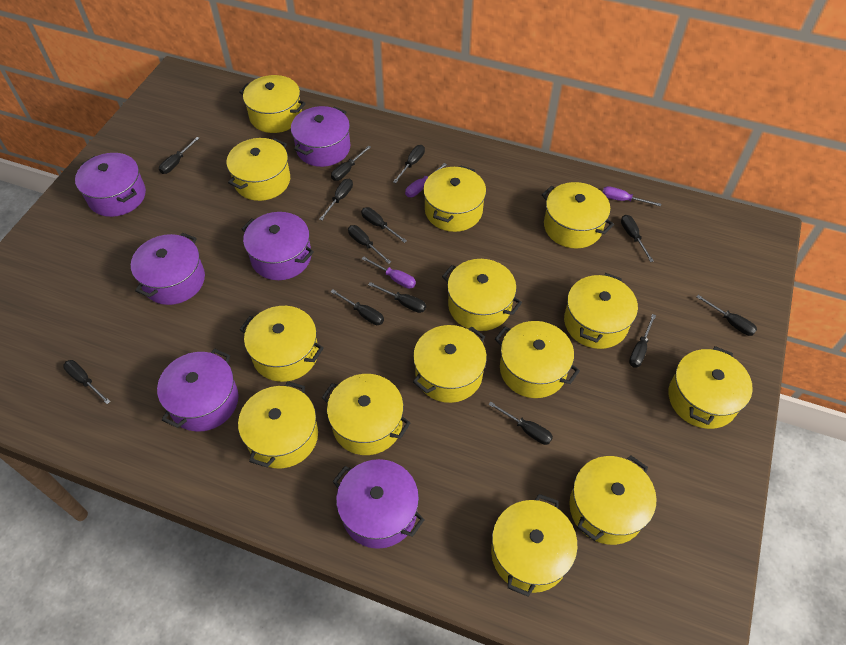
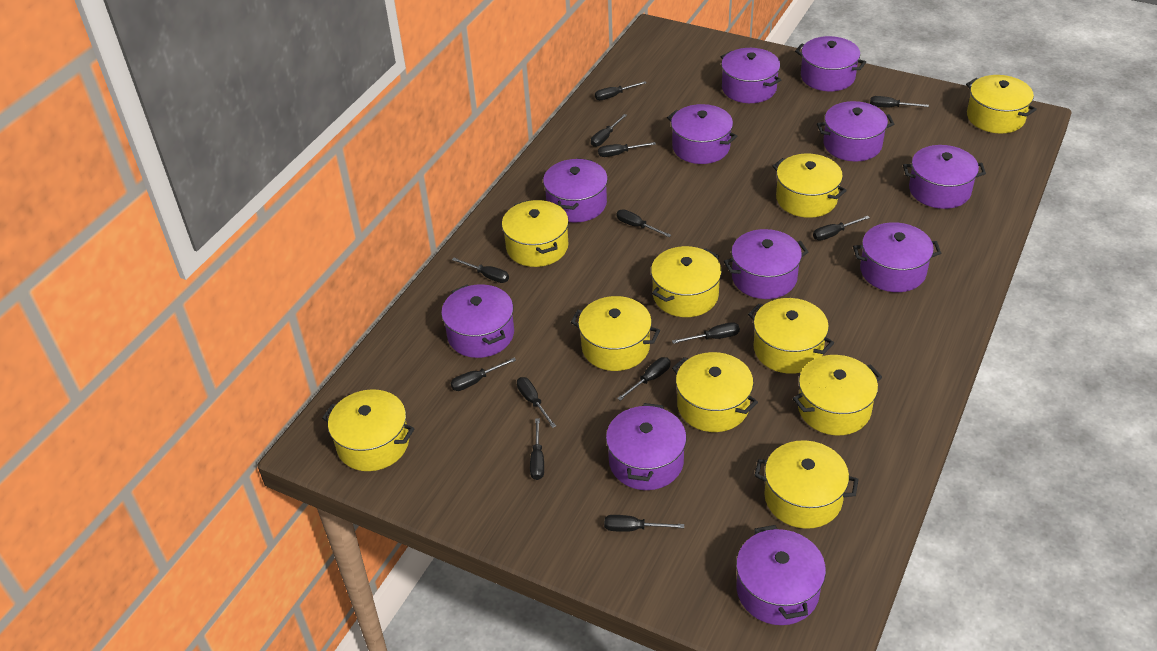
purple pot: 6 -> 11
purple screwdriver: 3 -> 0
yellow pot: 14 -> 10

